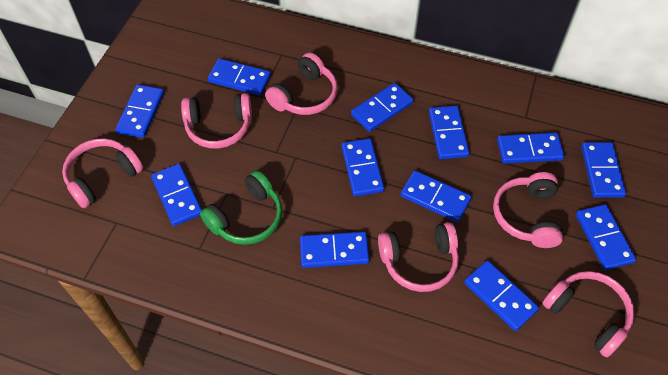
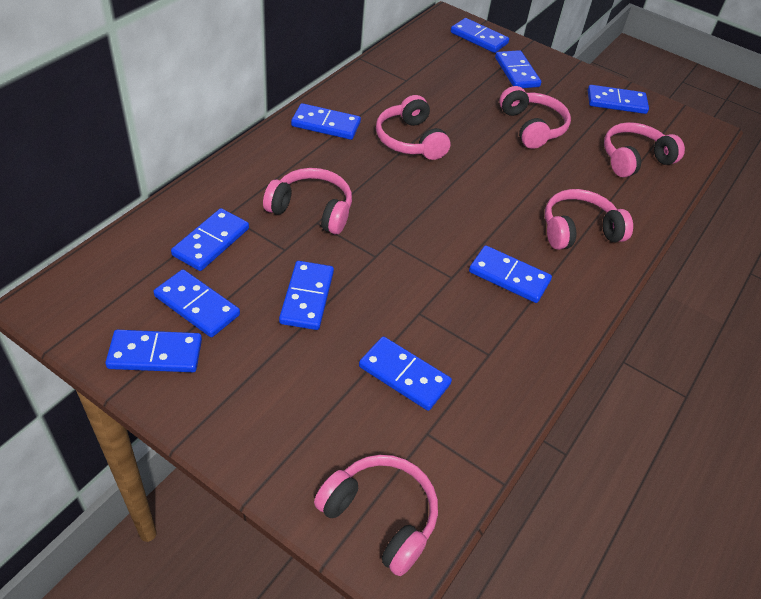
blue domino: 12 -> 10
green headphones: 1 -> 0

